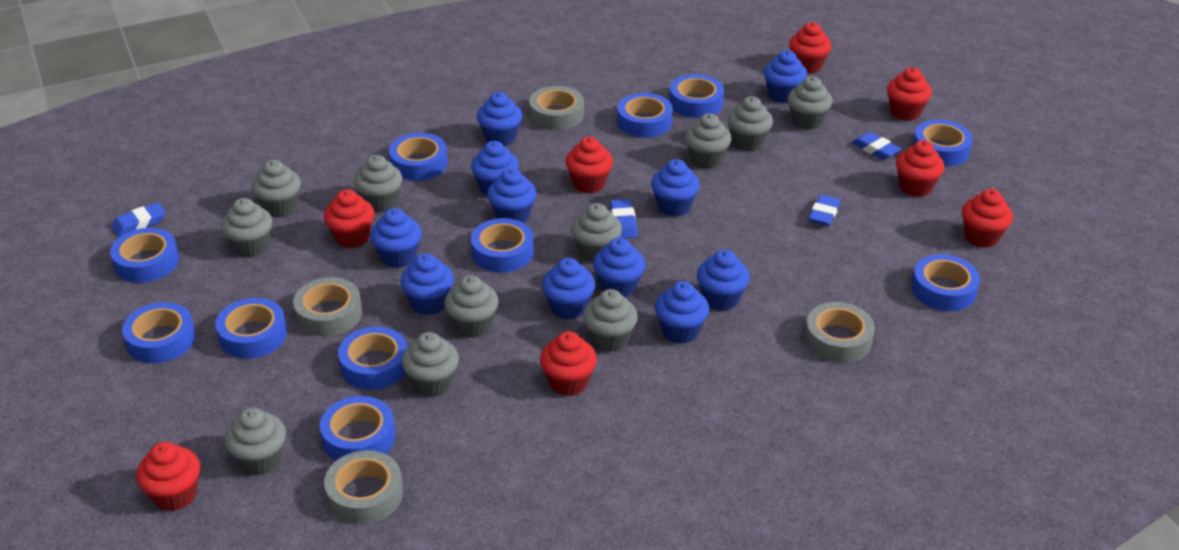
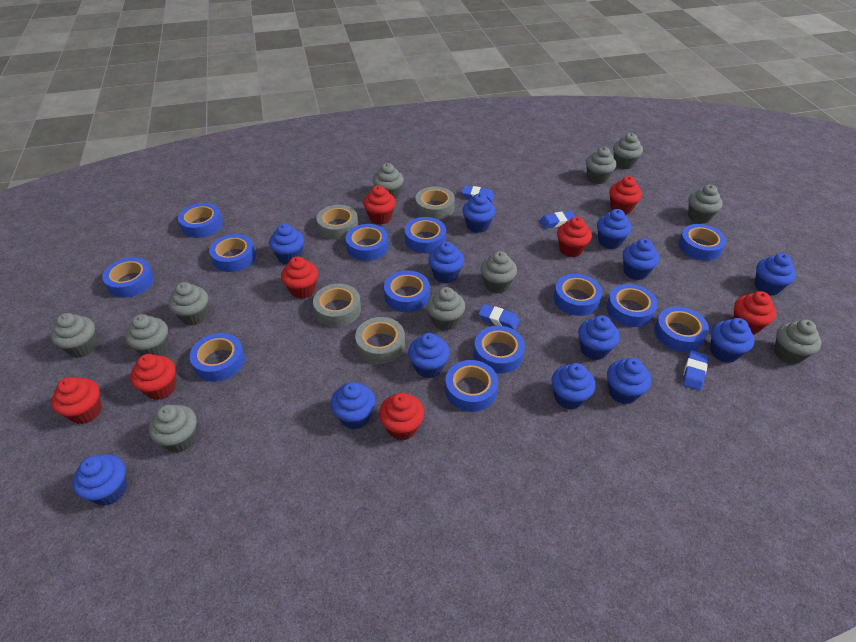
blue cupcake: 11 -> 13
blue tape: 11 -> 13

